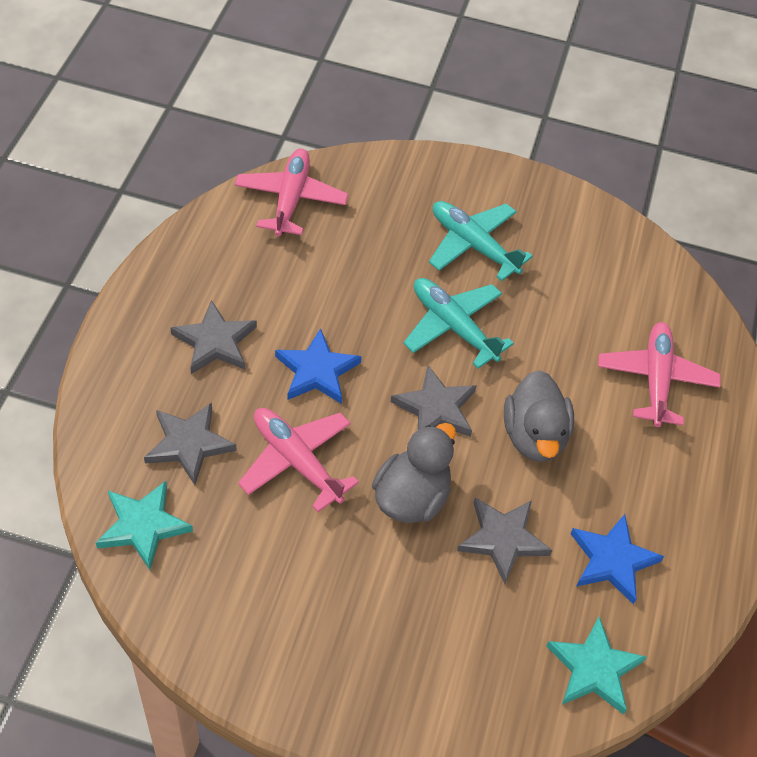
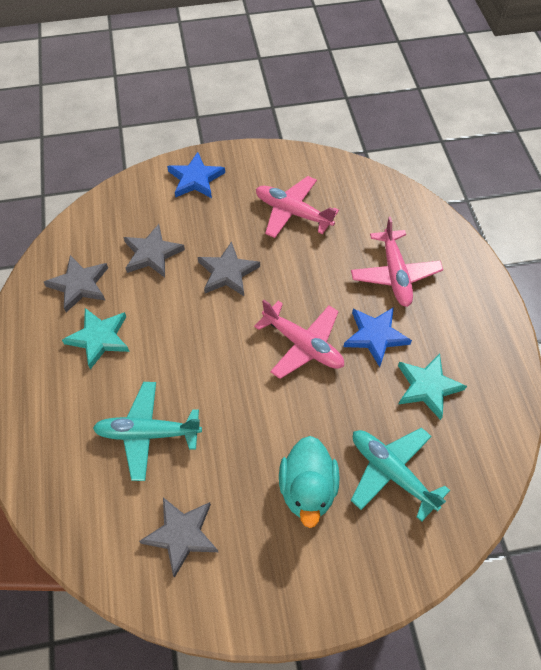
grey duck: 2 -> 0
turquoise duck: 0 -> 1

